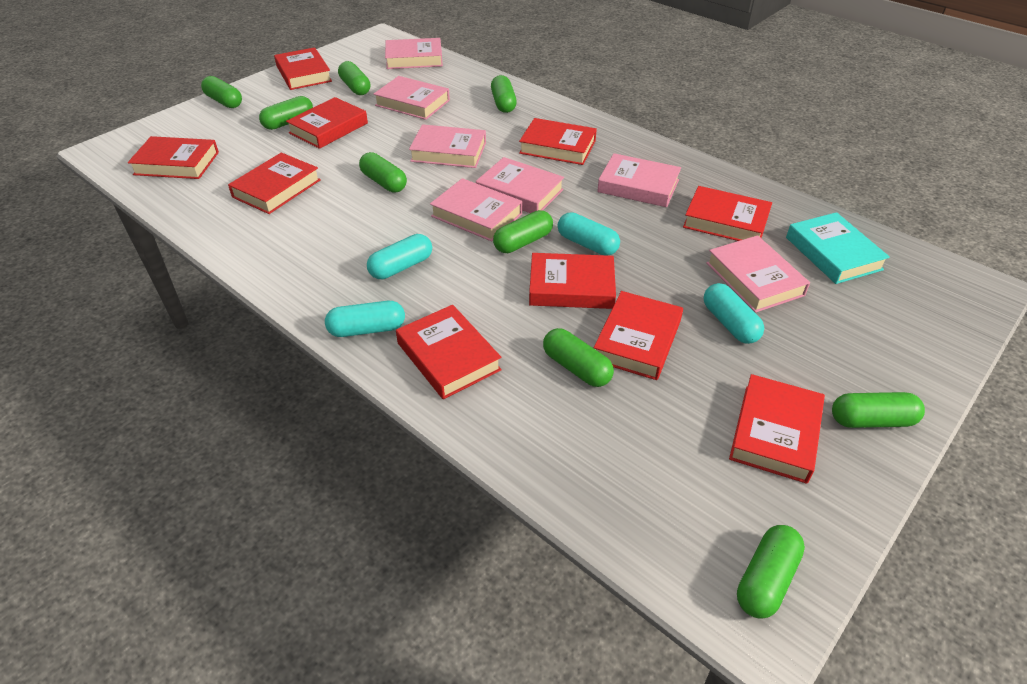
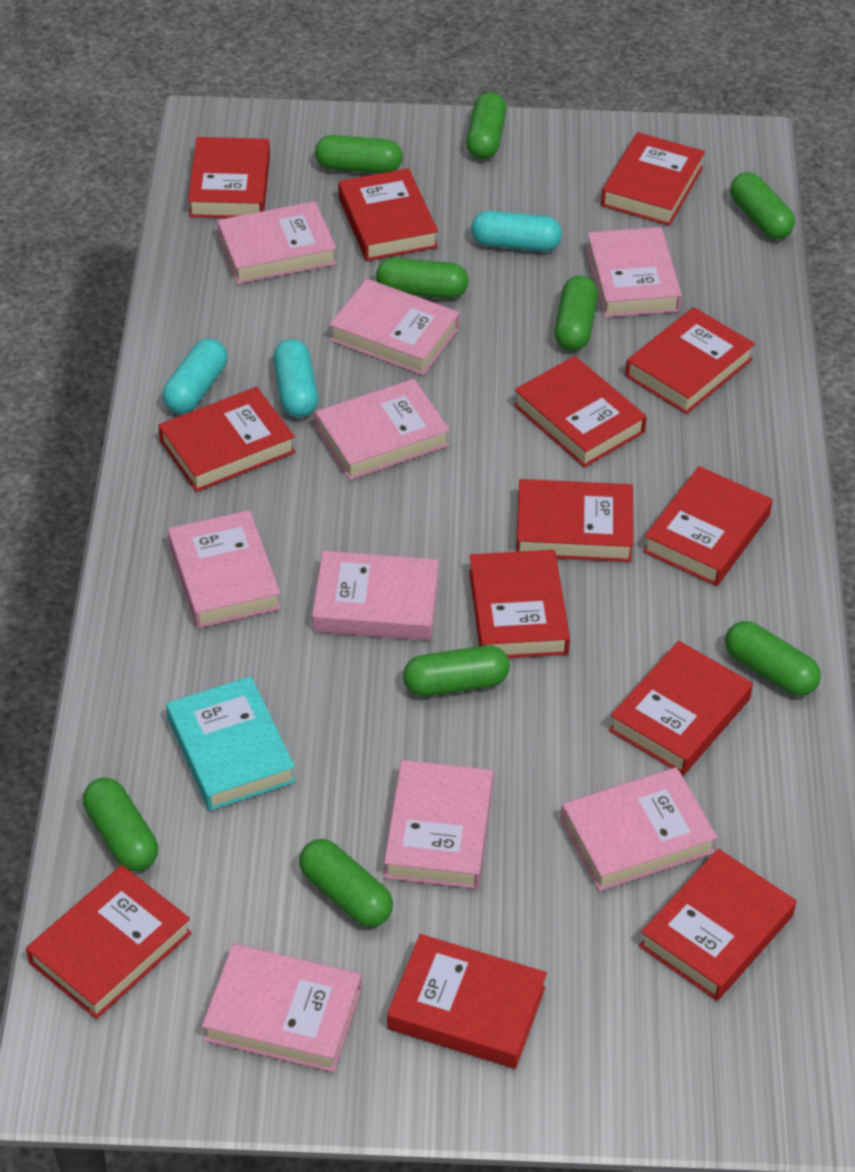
pink book: 7 -> 9
red book: 10 -> 13
turquoise capsule: 4 -> 3

